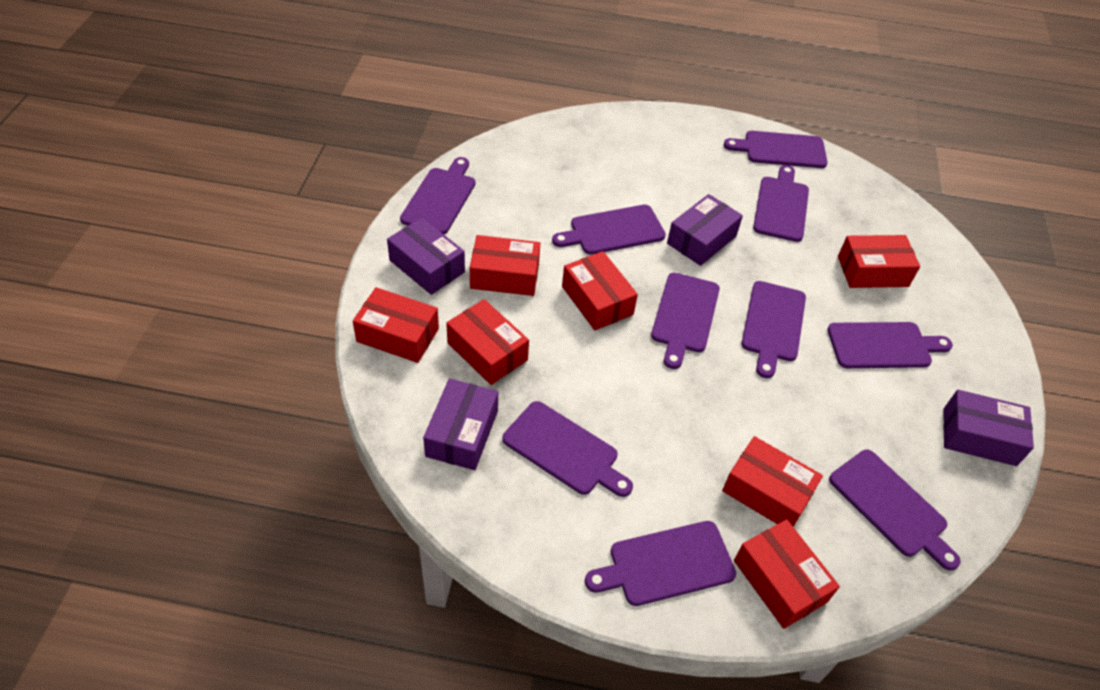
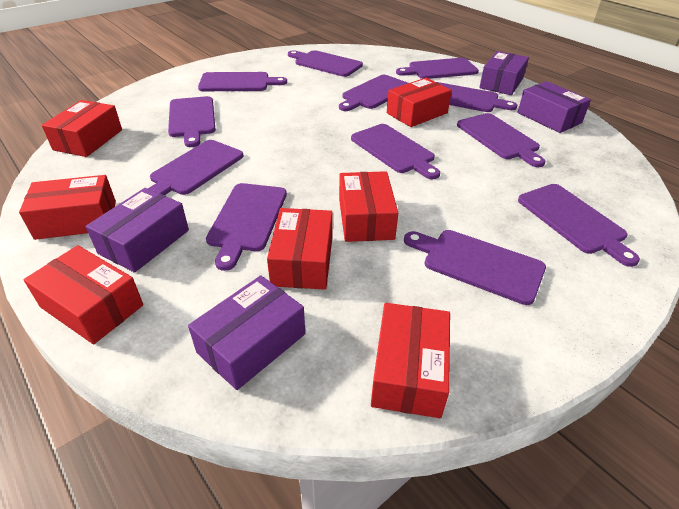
purple cutting board: 10 -> 12

